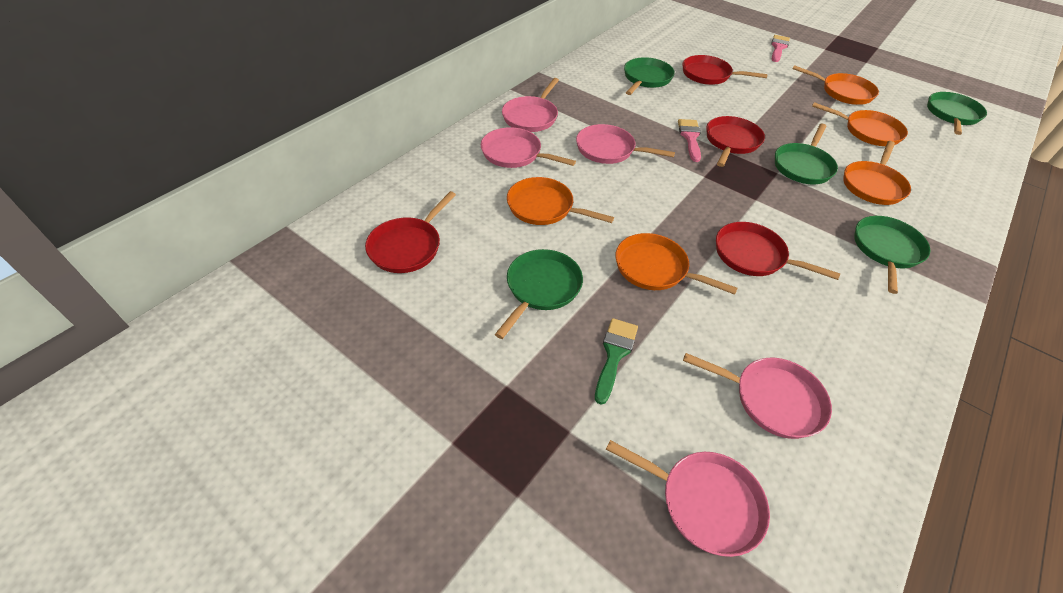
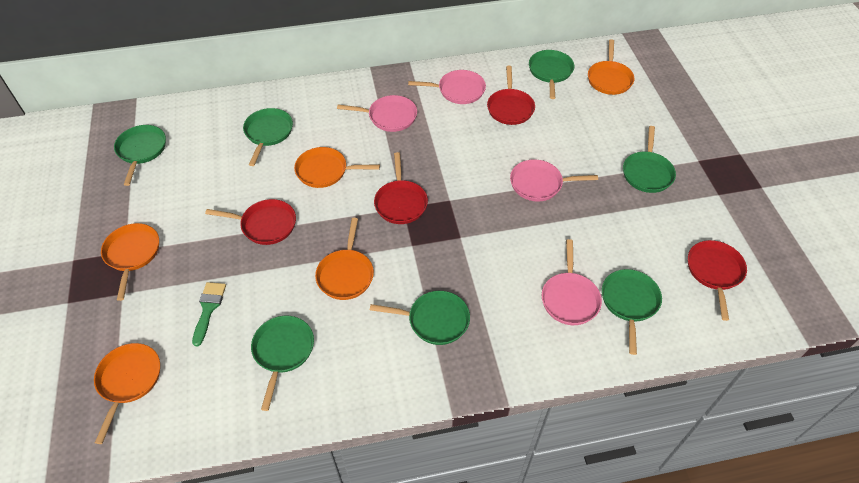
green pan: 5 -> 7
pink brush: 2 -> 0
pink pan: 5 -> 4

